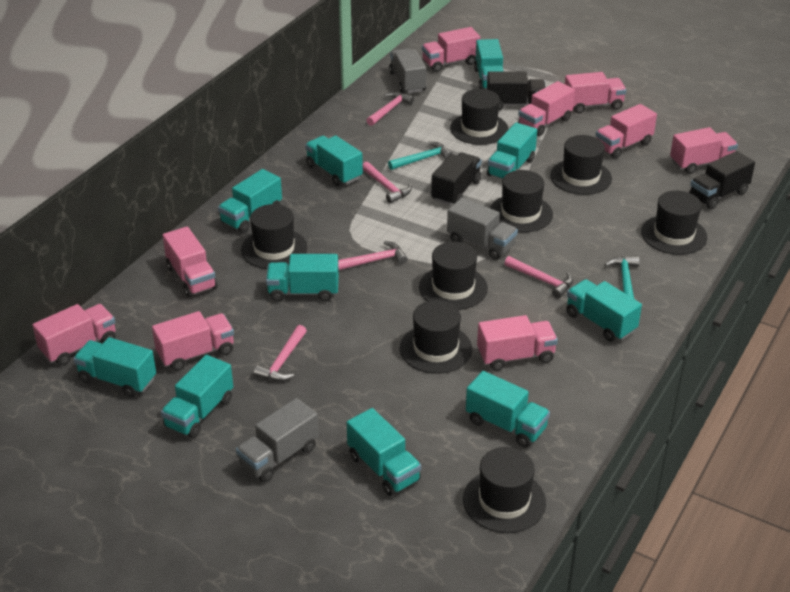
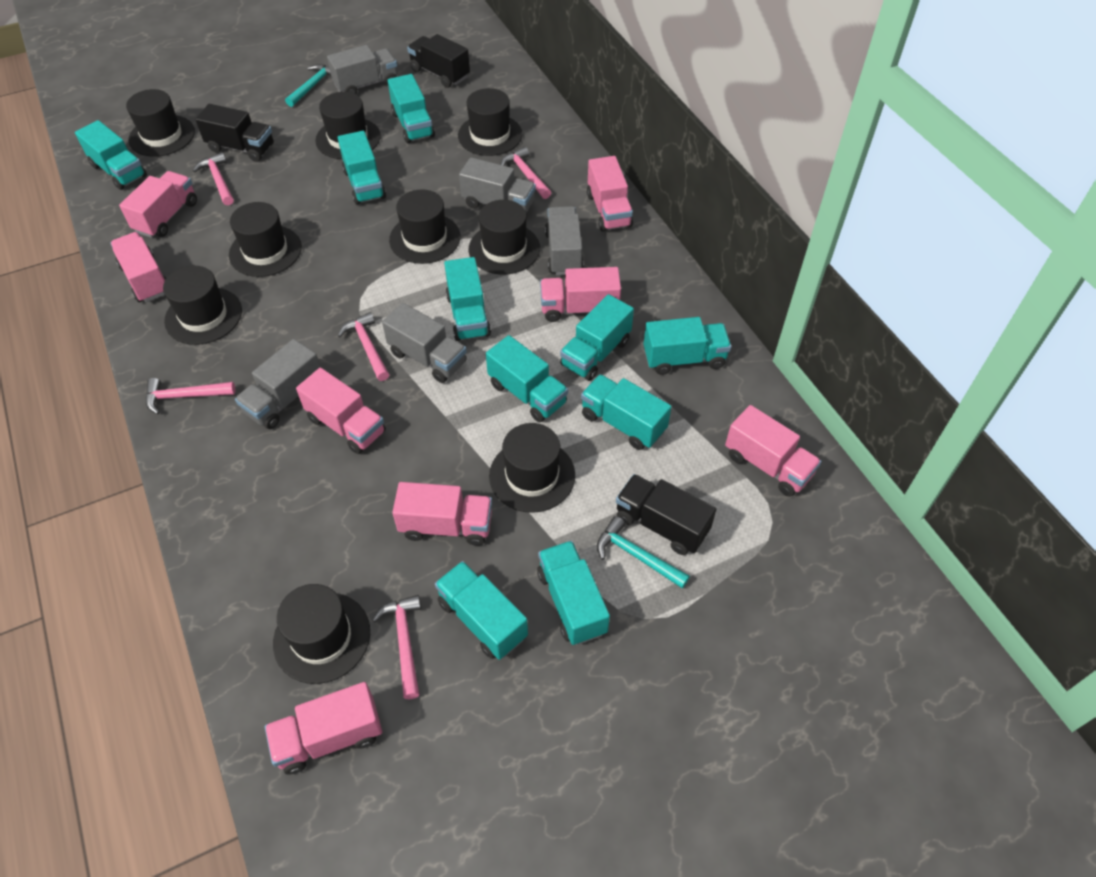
black hat: 8 -> 9
grey truck: 3 -> 5
pink truck: 9 -> 8

